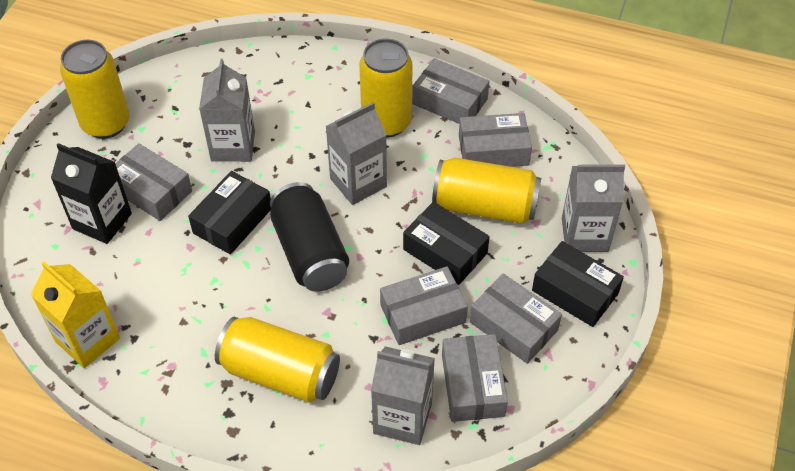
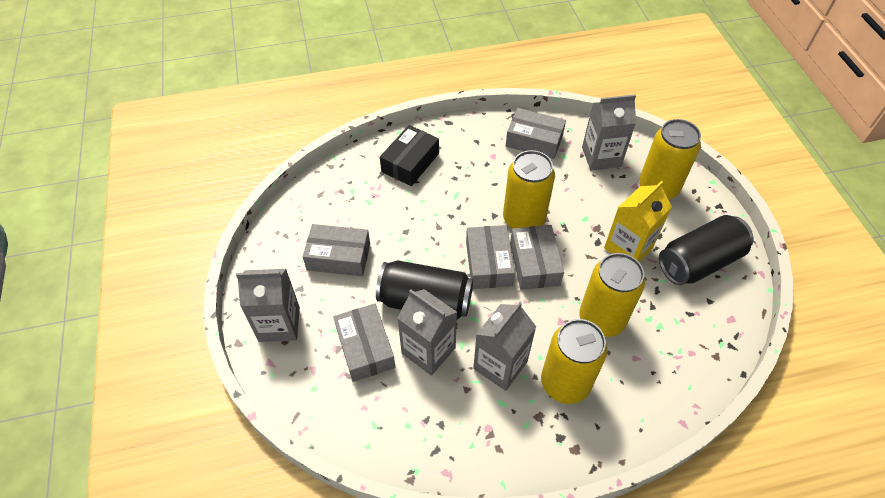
black box: 3 -> 1
black can: 1 -> 2
black carton: 1 -> 0
grey box: 6 -> 5

